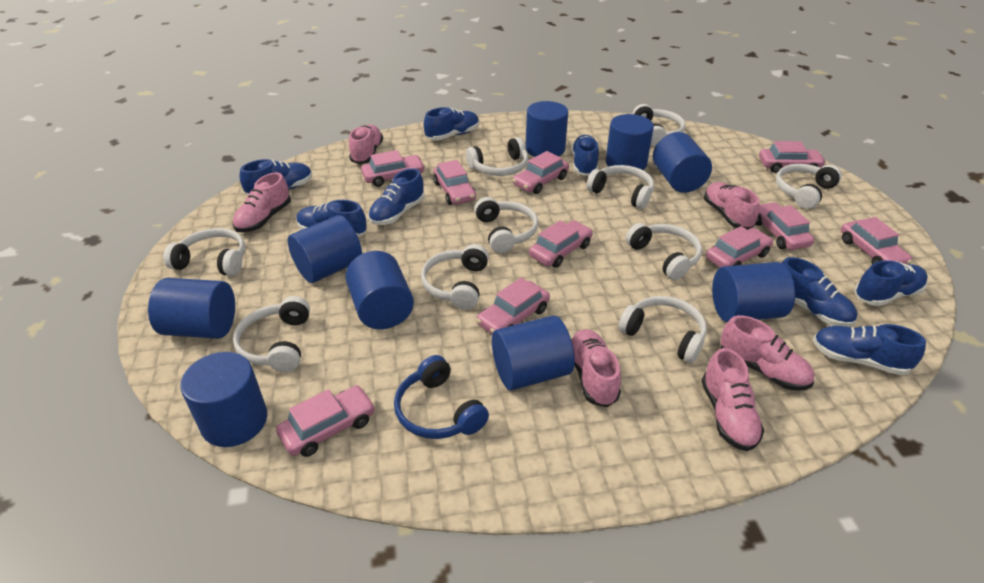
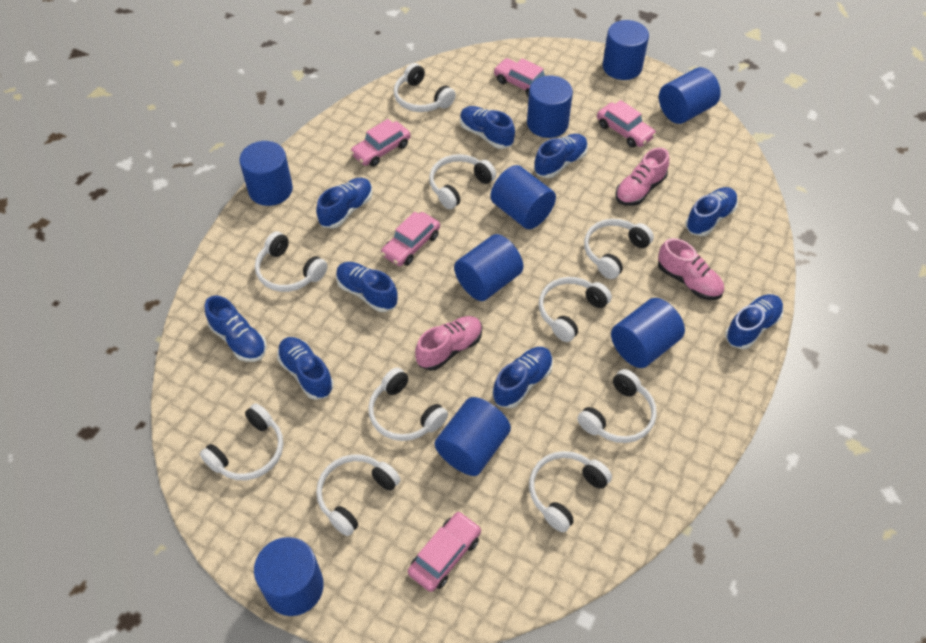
blue headphones: 1 -> 0
blue shoe: 8 -> 9
pink car: 10 -> 5
pink shoe: 6 -> 3

